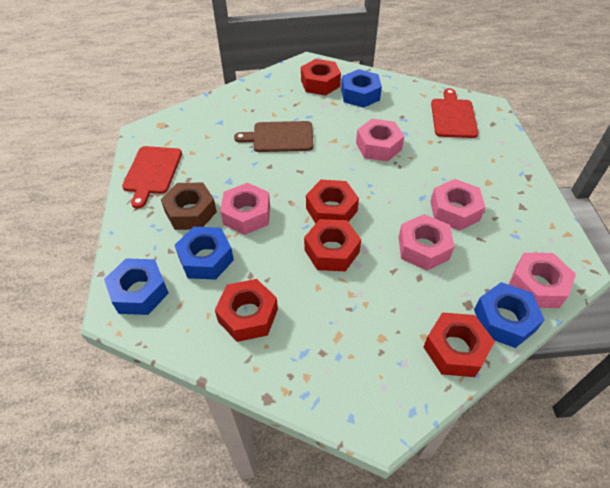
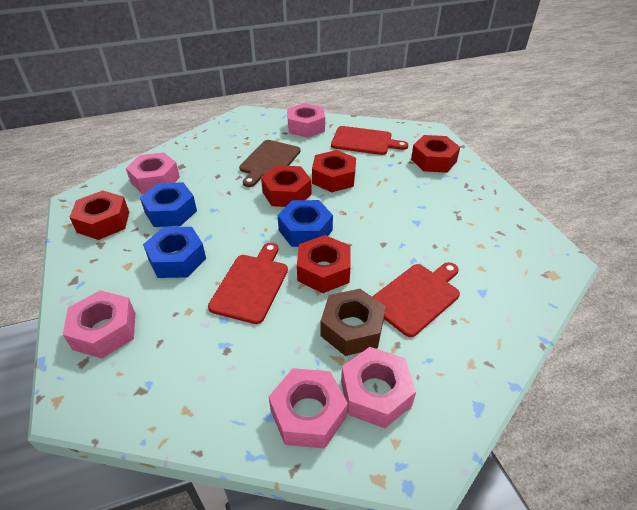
blue nut: 4 -> 3
red cutting board: 2 -> 3

